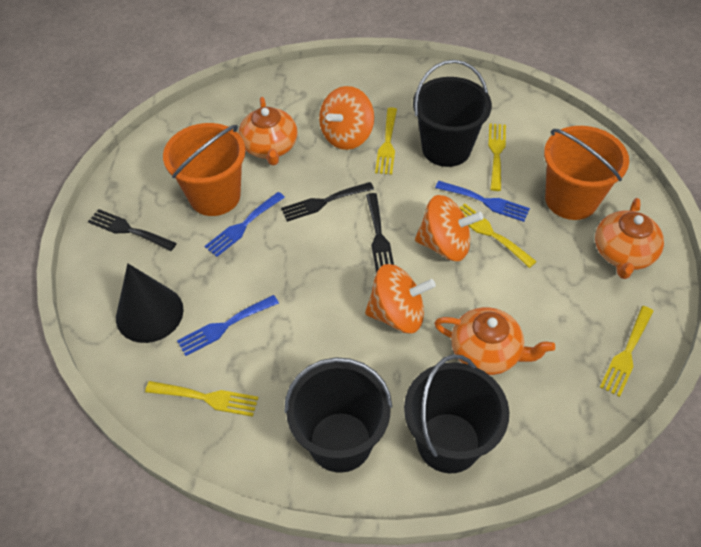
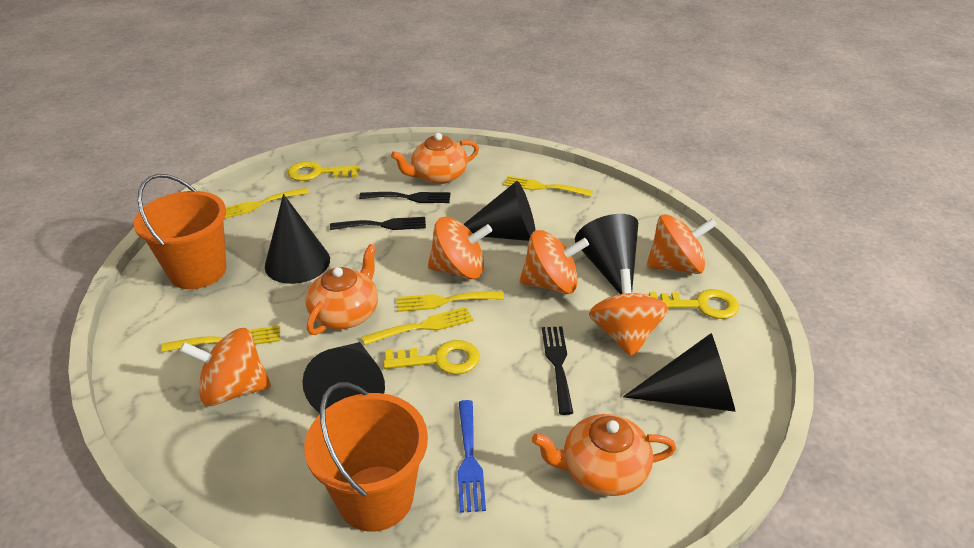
black bucket: 3 -> 0
black cone: 1 -> 5
blue fork: 3 -> 1
orange spinning top: 3 -> 5
yellow key: 0 -> 3

